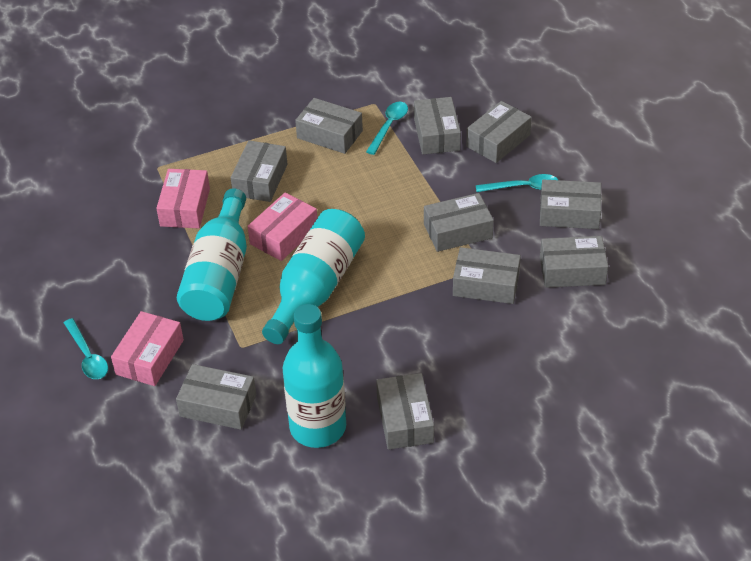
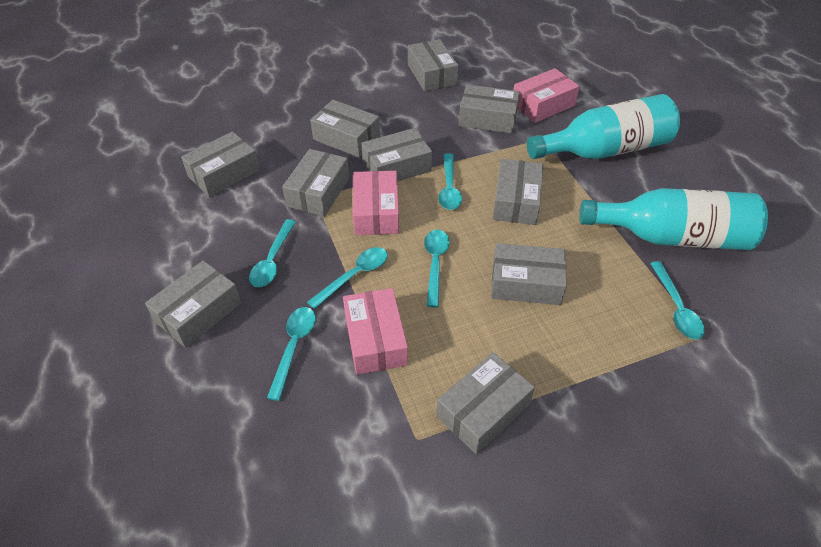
turquoise bottle: 3 -> 2
turquoise spoon: 3 -> 6

